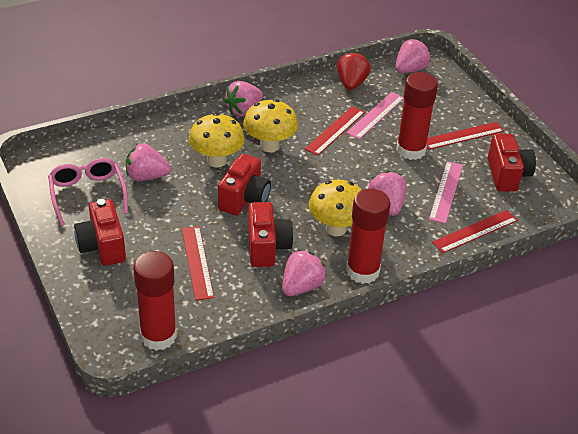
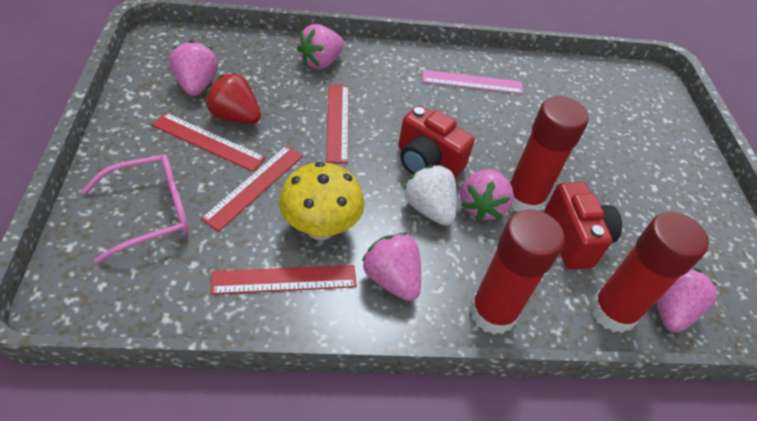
pink ruler: 2 -> 1
red camera: 4 -> 2
white strawberry: 0 -> 1
yellow mushroom: 3 -> 1

